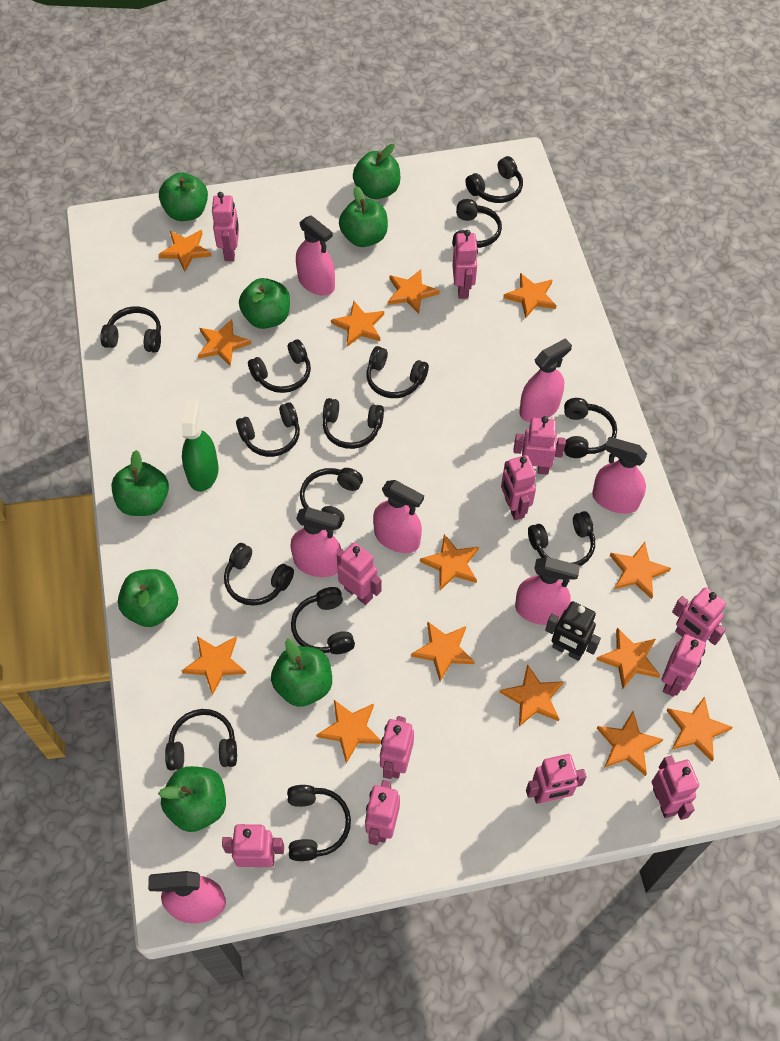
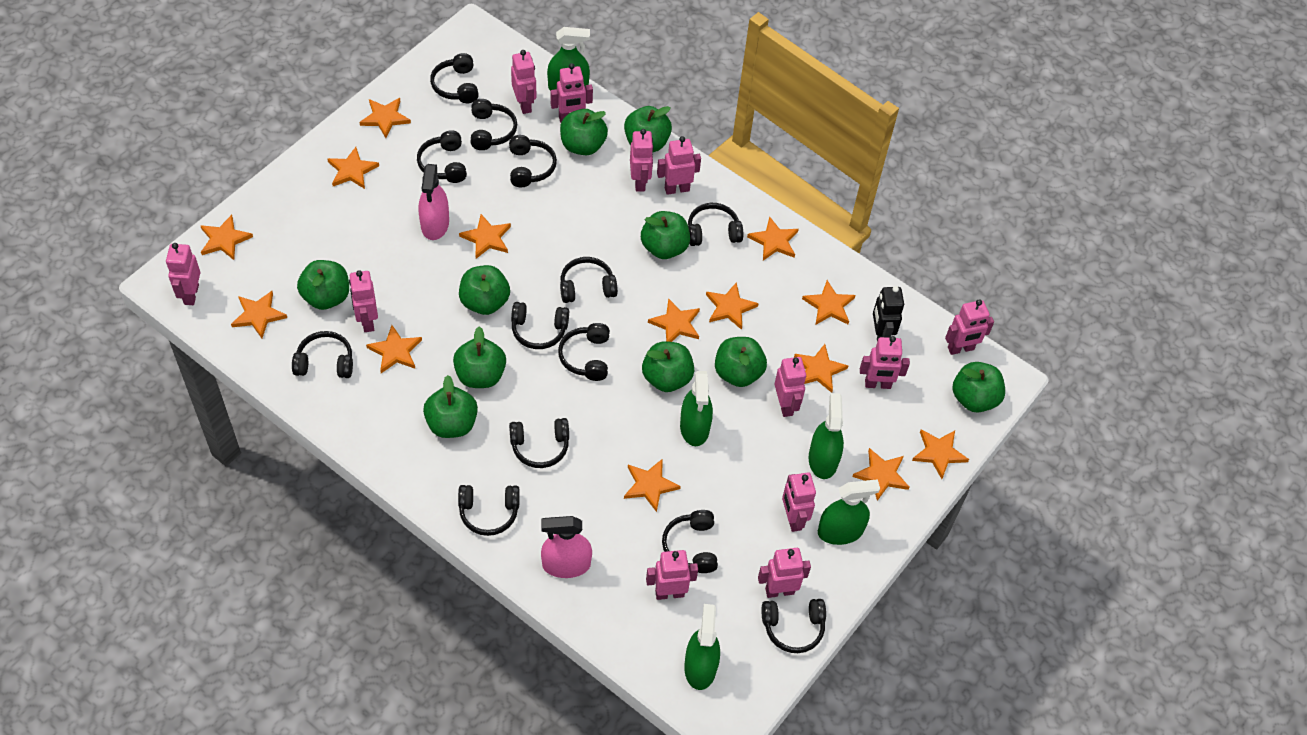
black headphones: 14 -> 13
green apple: 8 -> 10
green spray bottle: 1 -> 5
pink spray bottle: 7 -> 2

